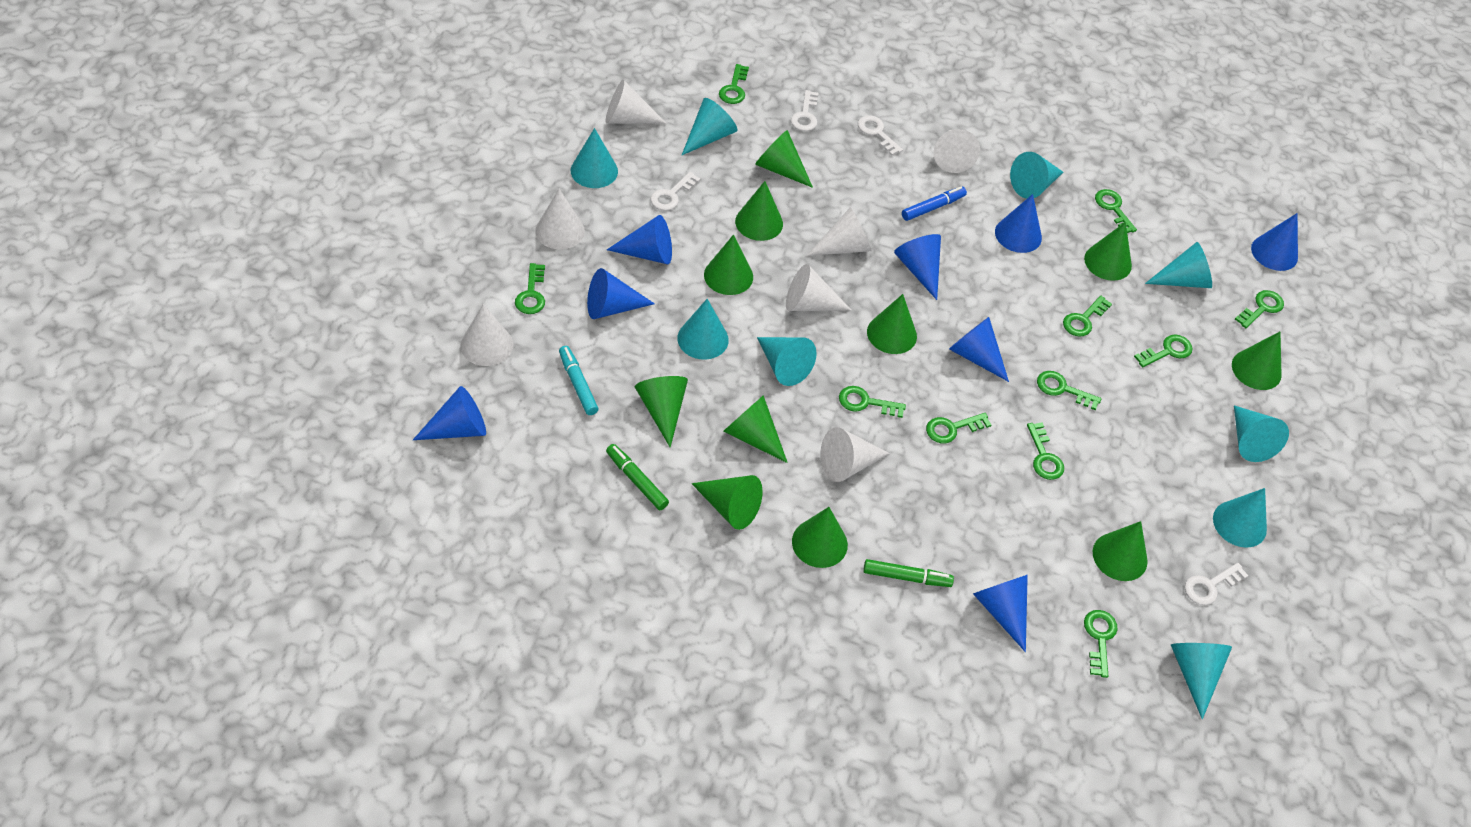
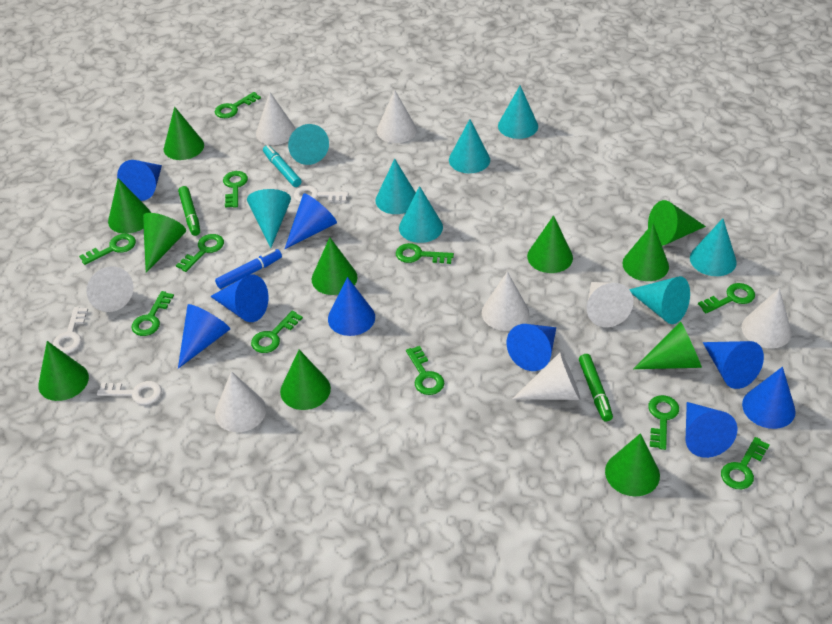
blue cone: 8 -> 9
turquoise cone: 9 -> 8
white cone: 7 -> 8
white key: 4 -> 3

